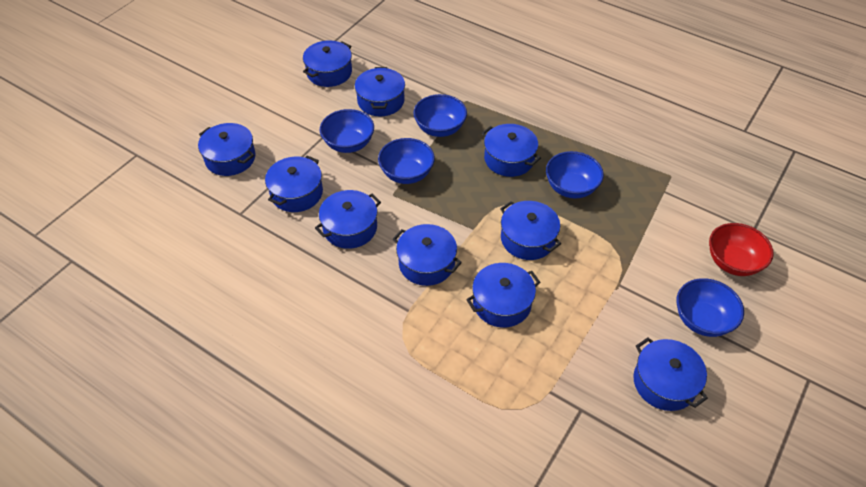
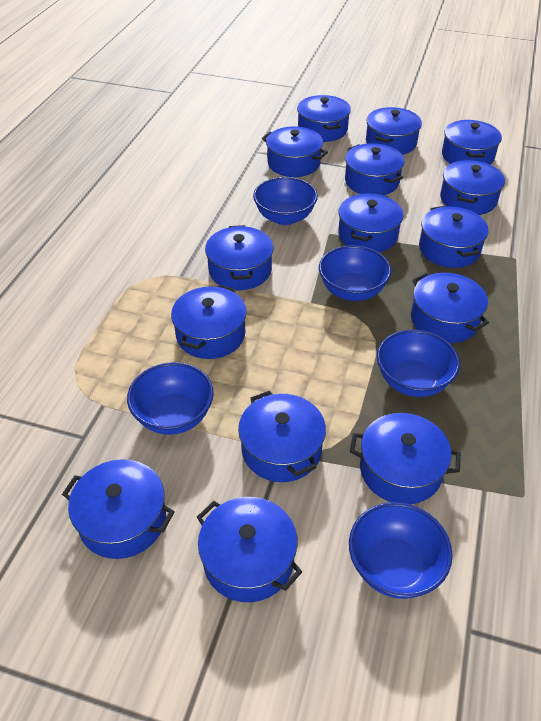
blue pot: 10 -> 15
red bowl: 1 -> 0

